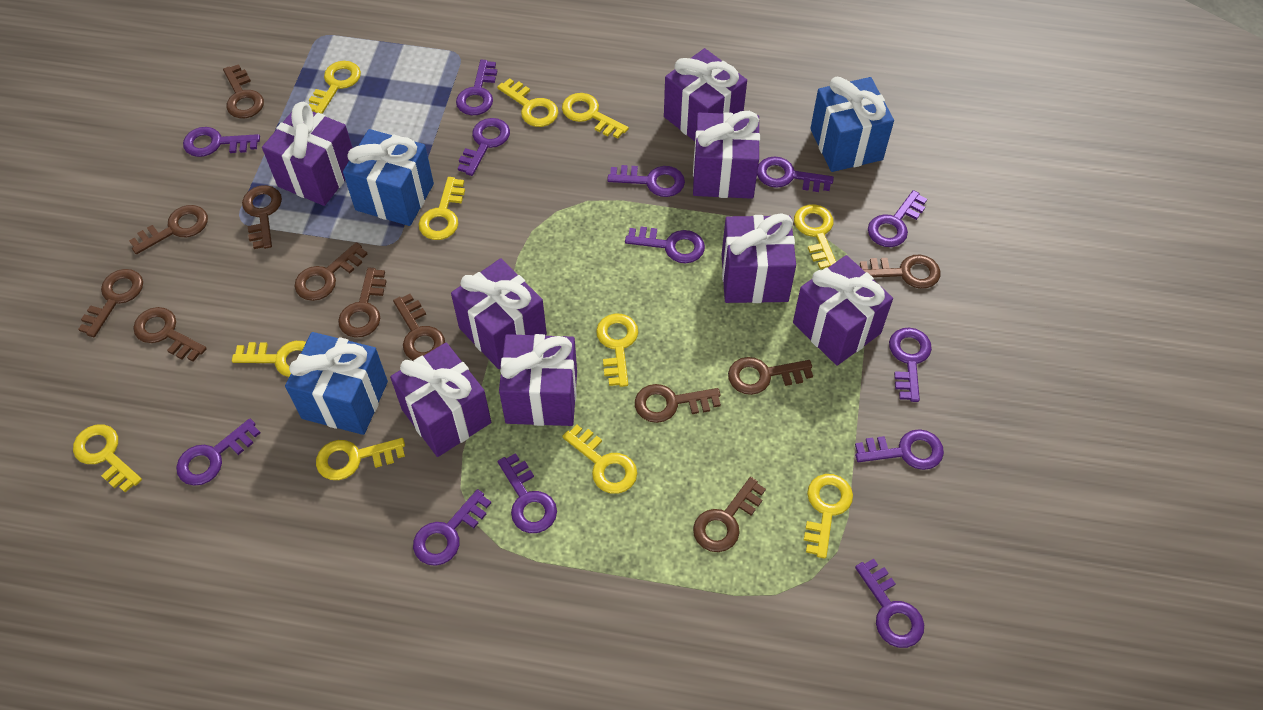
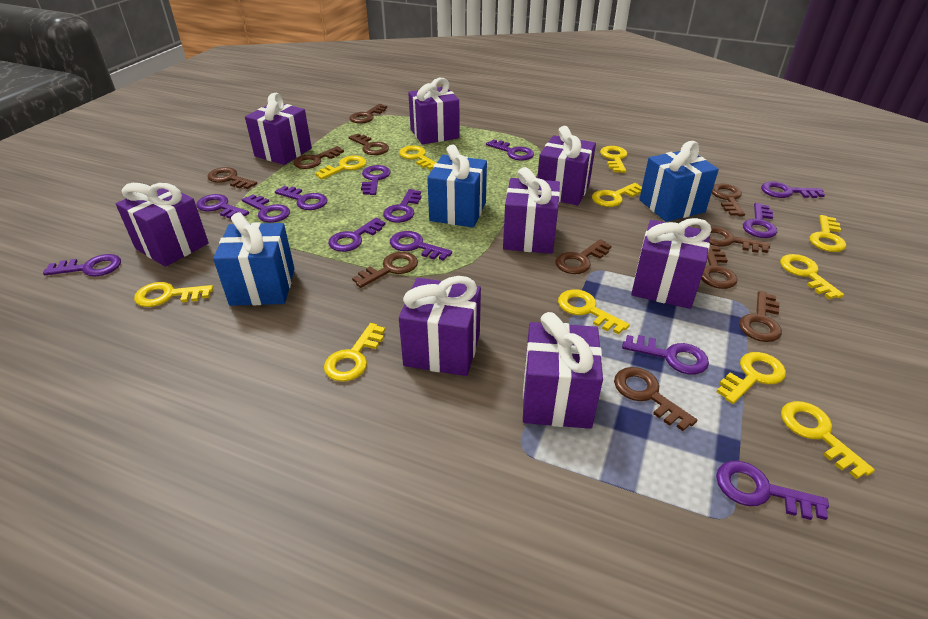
brown key: 12 -> 11

